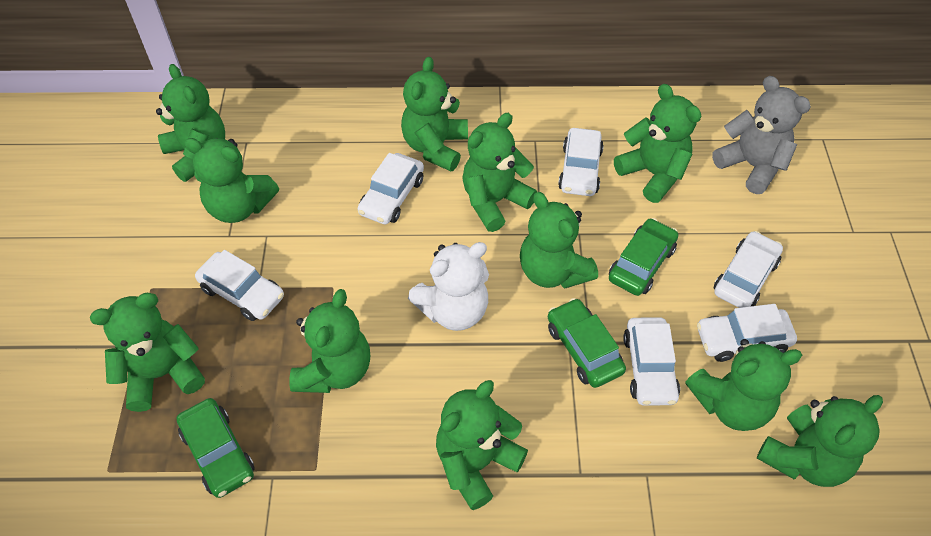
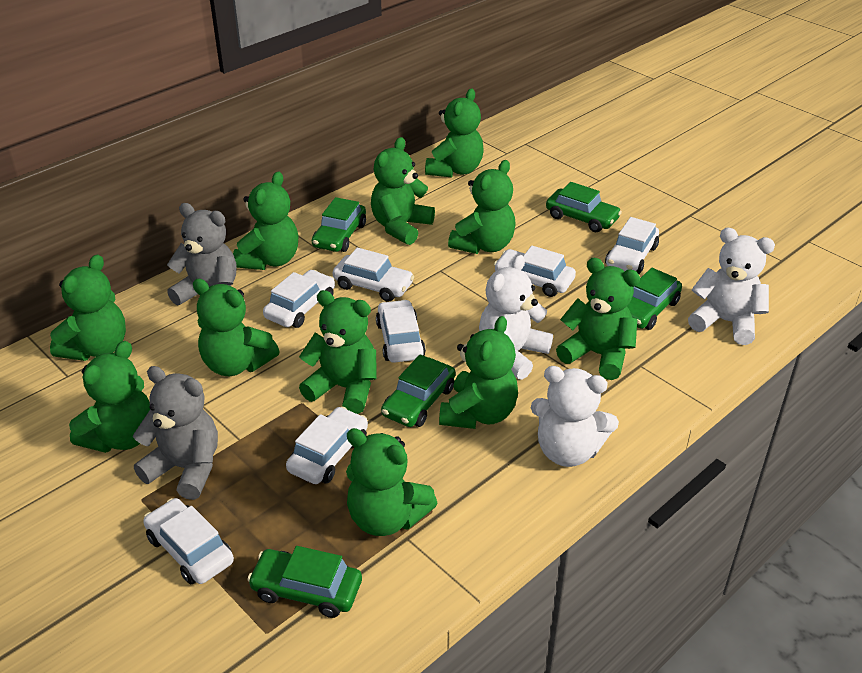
green car: 3 -> 5
grey teddy bear: 1 -> 2
white car: 6 -> 7
white teddy bear: 1 -> 3

